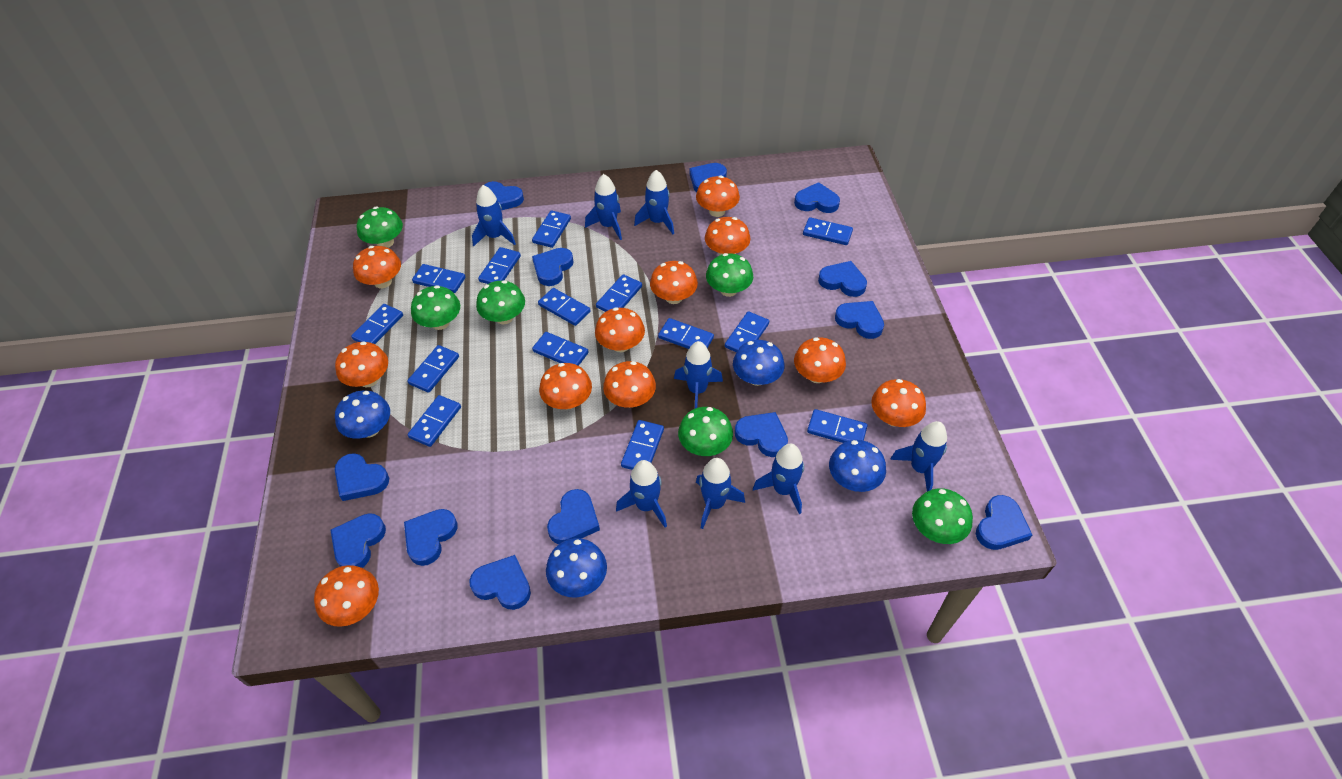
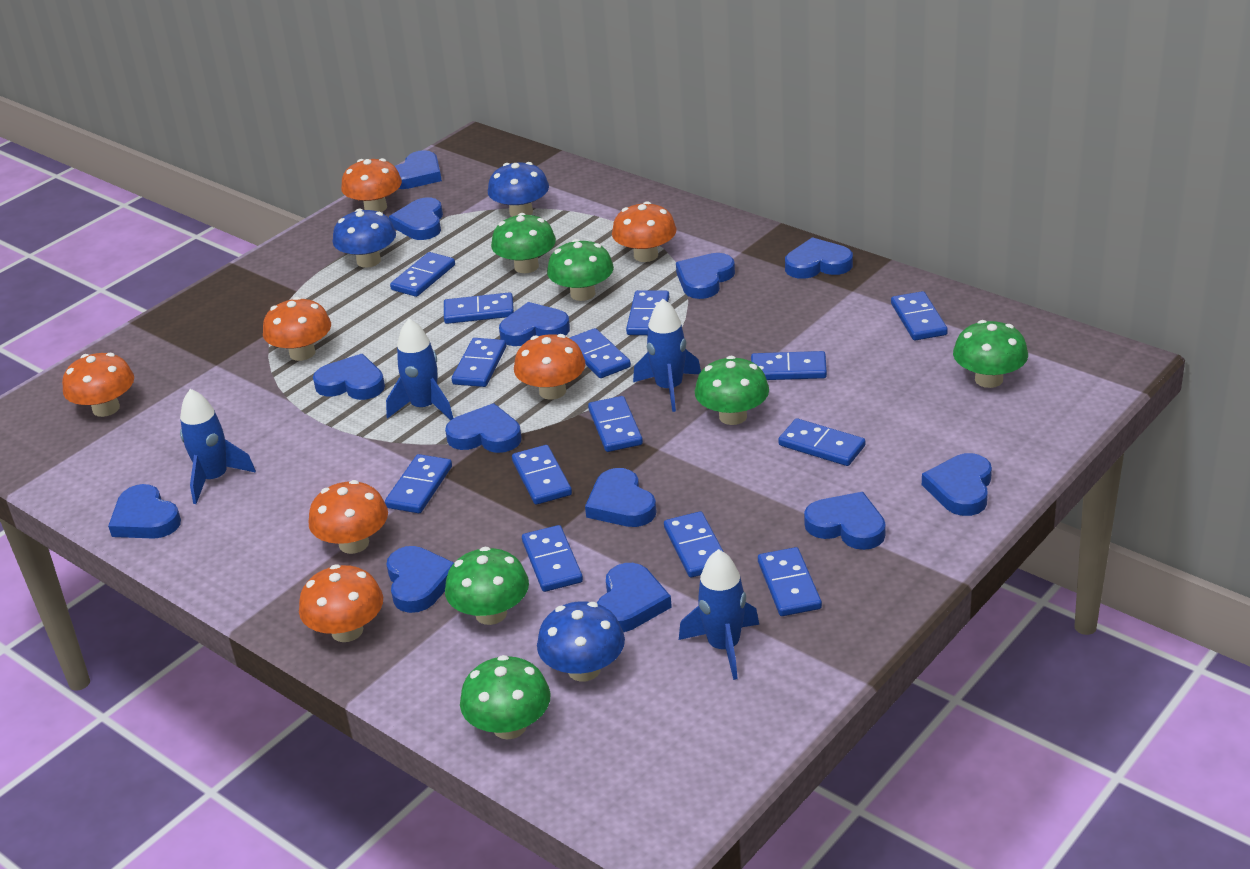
blue mushroom: 4 -> 3
blue rocket: 8 -> 4
orange mushroom: 11 -> 7

